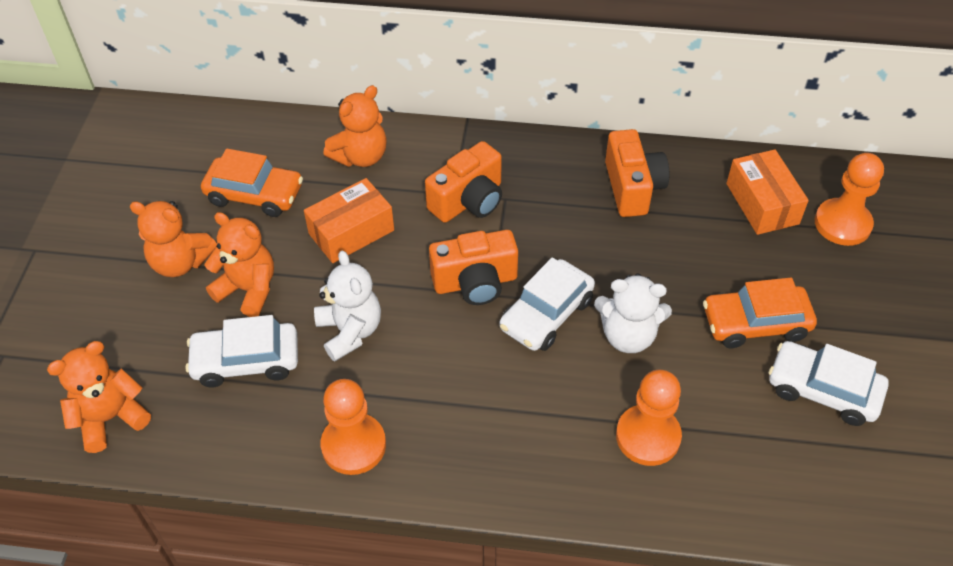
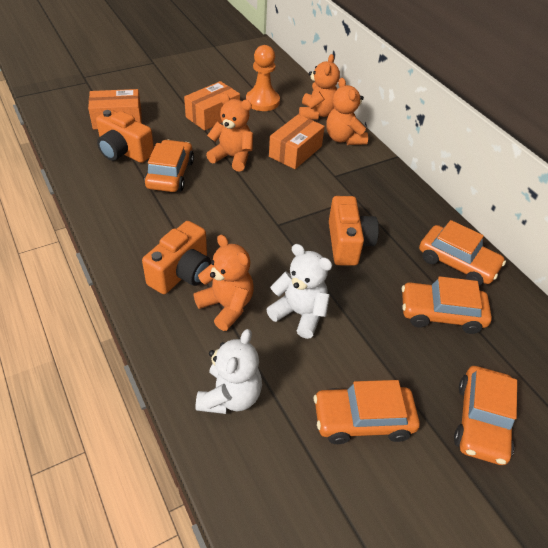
orange box: 2 -> 3
orange car: 2 -> 5
orange pawn: 3 -> 1
white car: 3 -> 0

